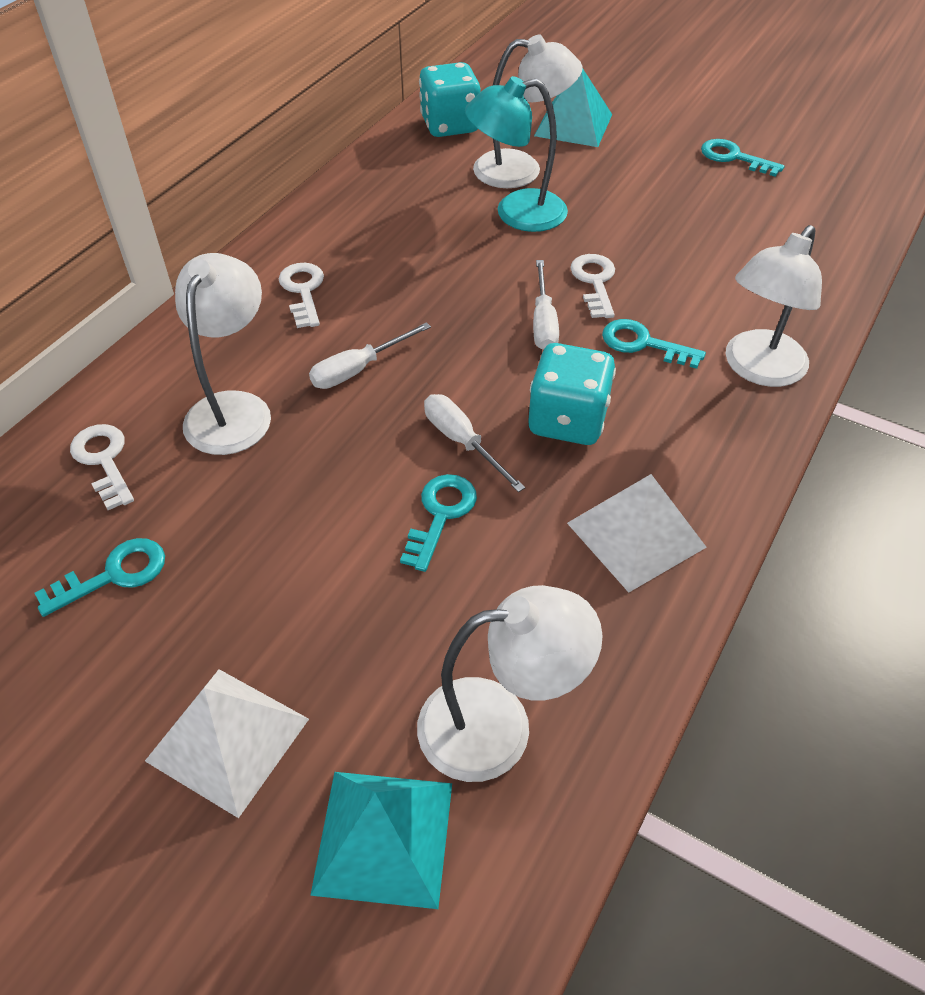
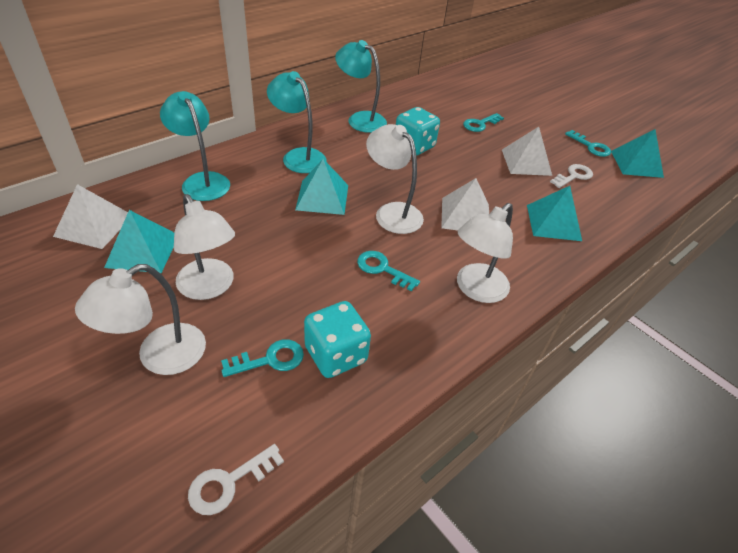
turquoise lamp: 1 -> 3
turquoise pyramid: 2 -> 4
white key: 3 -> 2
white pyramid: 2 -> 3
white screwdriver: 3 -> 0

